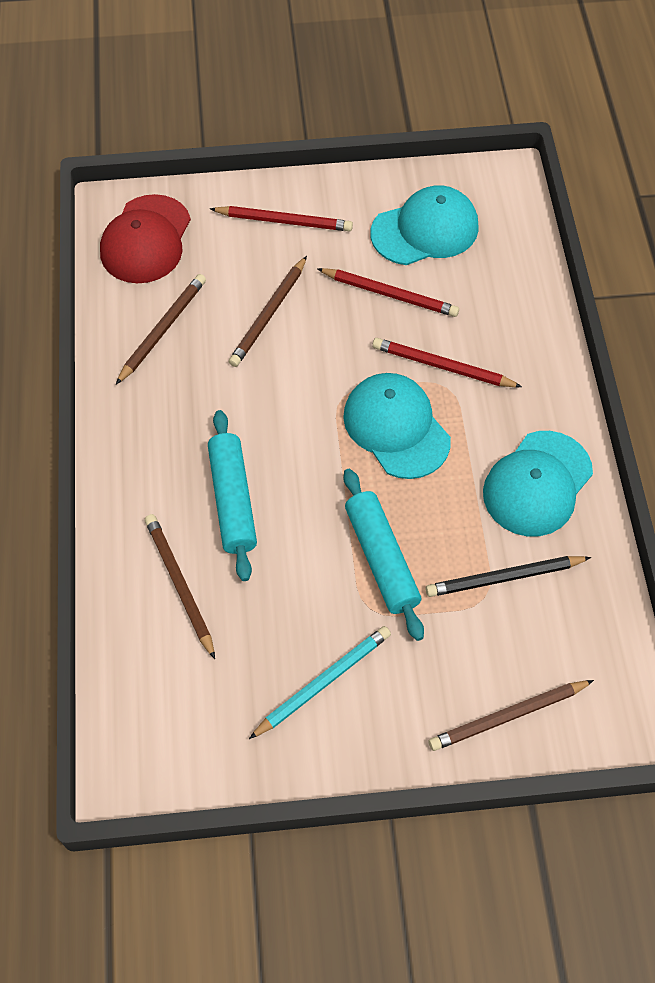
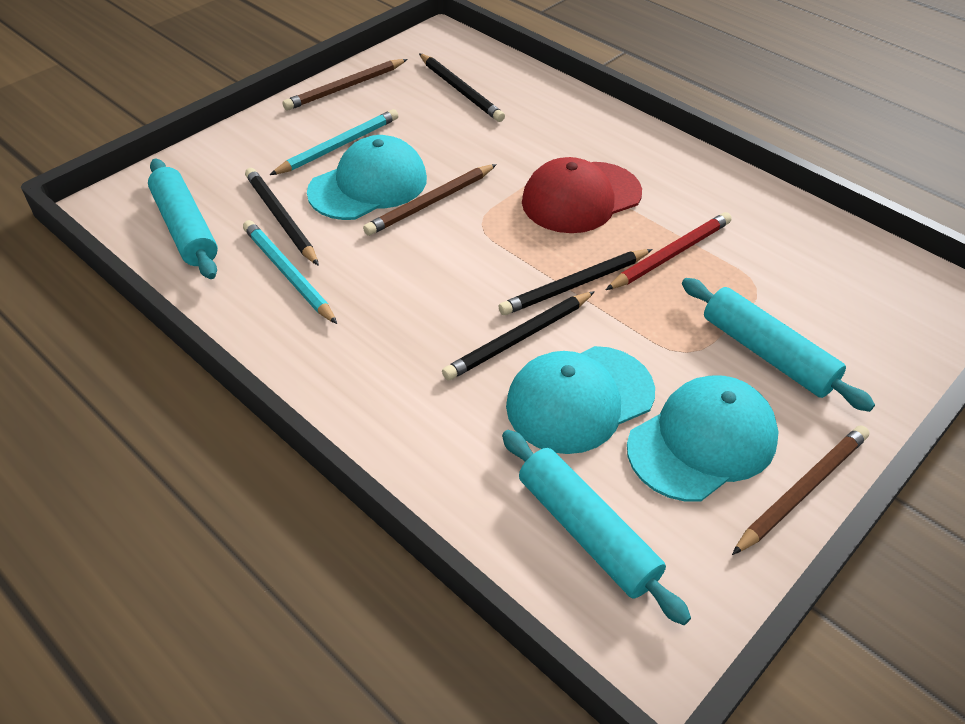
black pencil: 1 -> 4
brown pencil: 4 -> 3
red pencil: 3 -> 1
turquoise pencil: 1 -> 2
turquoise rolling pin: 2 -> 3

